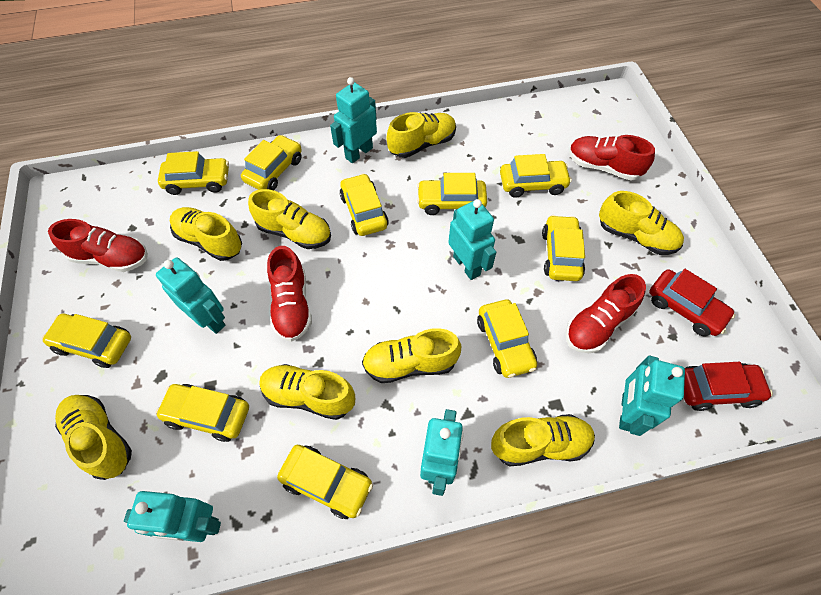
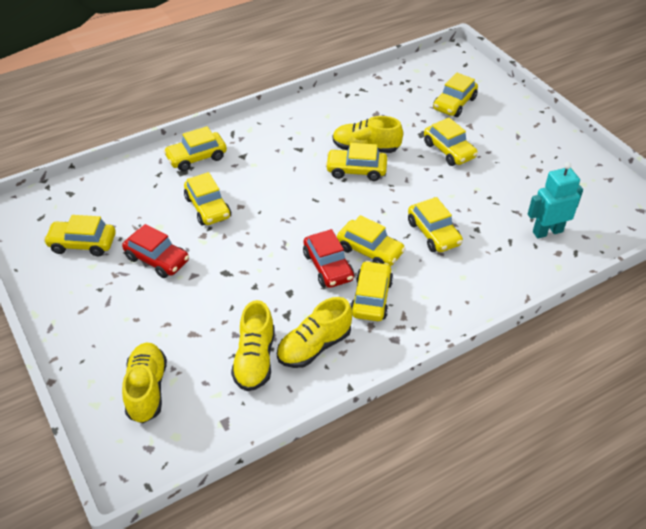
red shoe: 4 -> 0
turquoise robot: 6 -> 1
yellow car: 10 -> 9
yellow shoe: 8 -> 4

